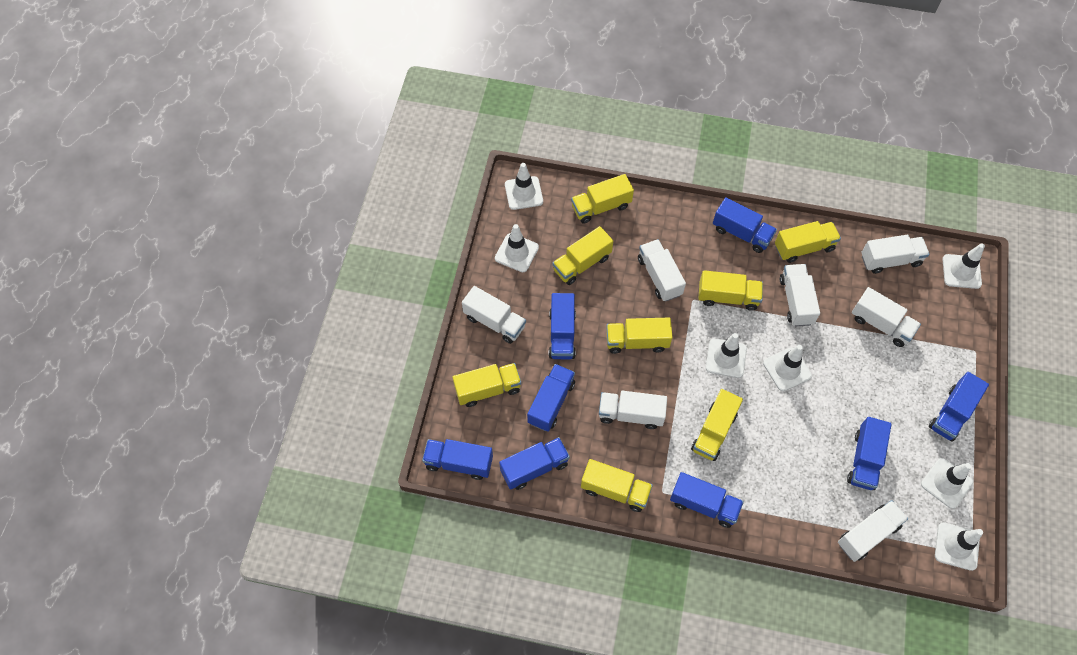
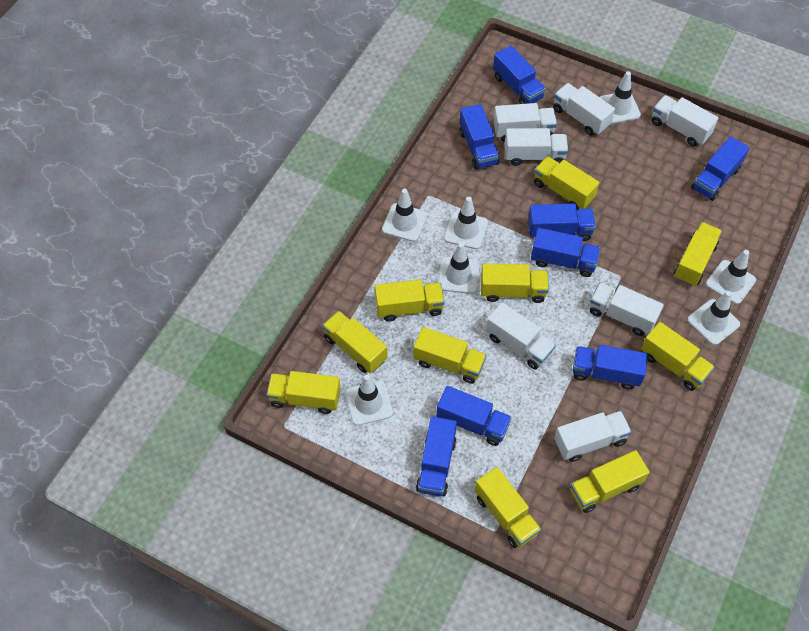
yellow truck: 8 -> 10

